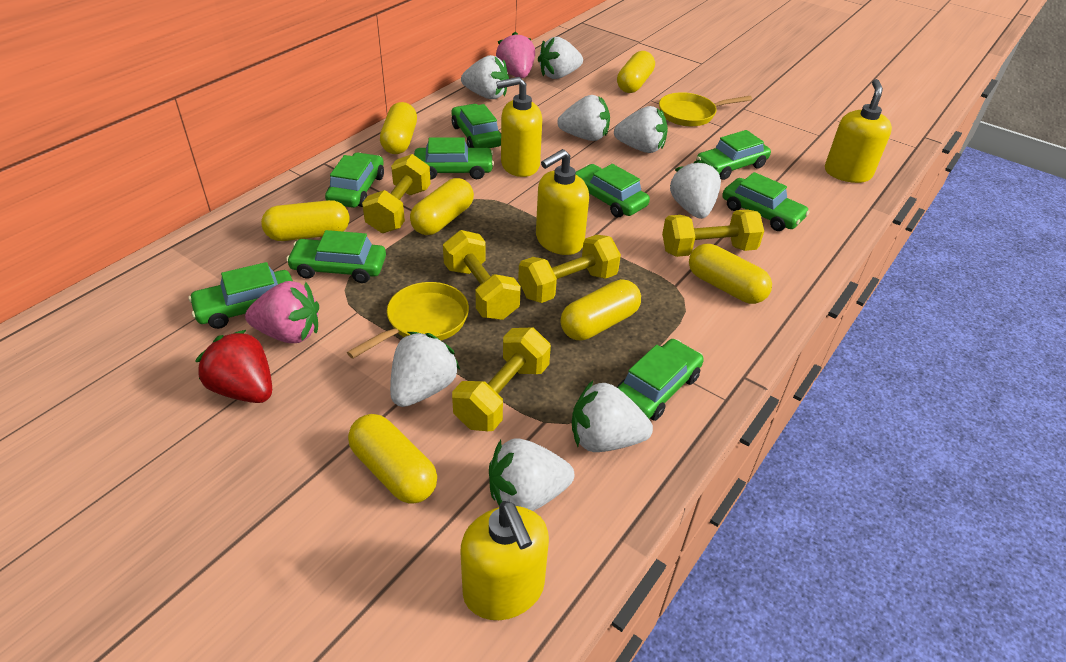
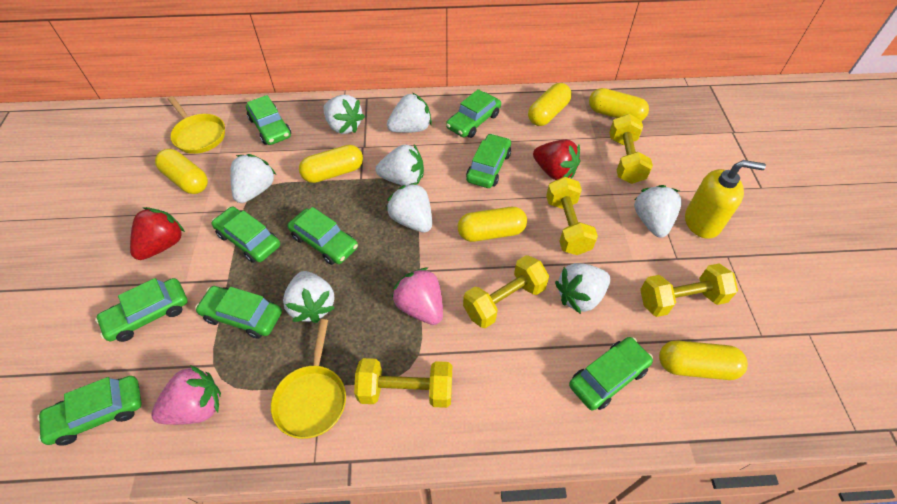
red strawberry: 1 -> 2
yellow capsule: 7 -> 6
yellow soap dispenser: 4 -> 1

